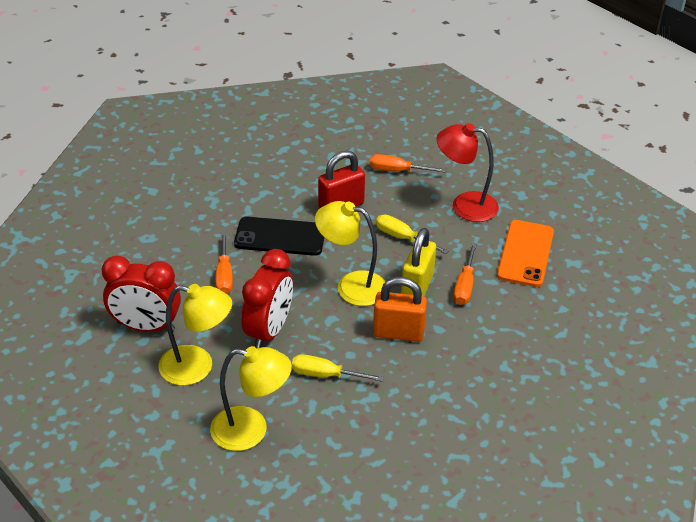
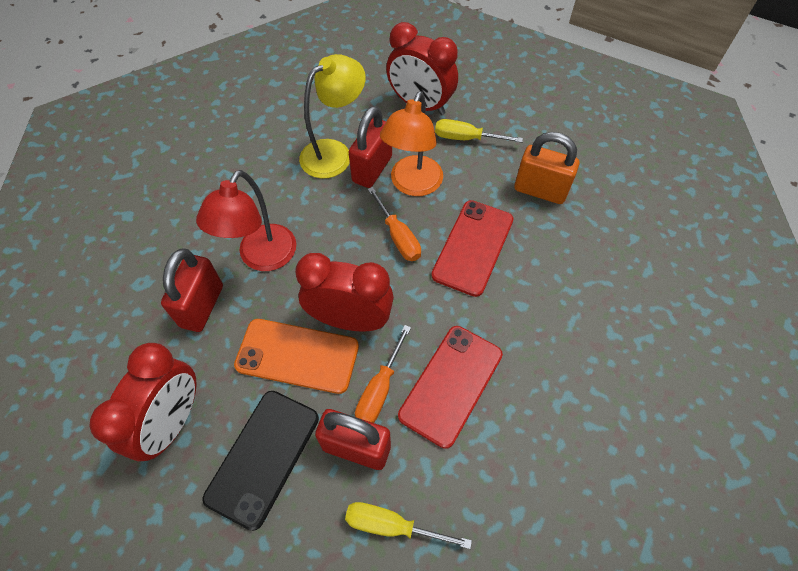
orange lamp: 0 -> 1
orange screwdriver: 3 -> 2
red clock: 2 -> 3
red padlock: 1 -> 3
red phone: 0 -> 2
yellow lamp: 3 -> 1
yellow padlock: 1 -> 0

